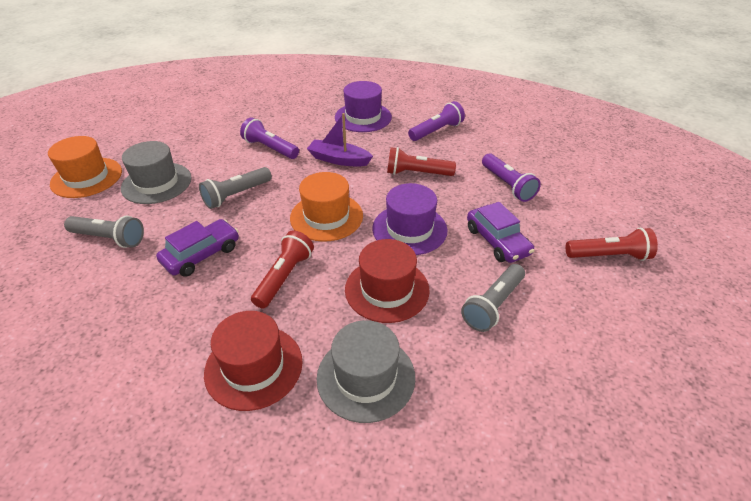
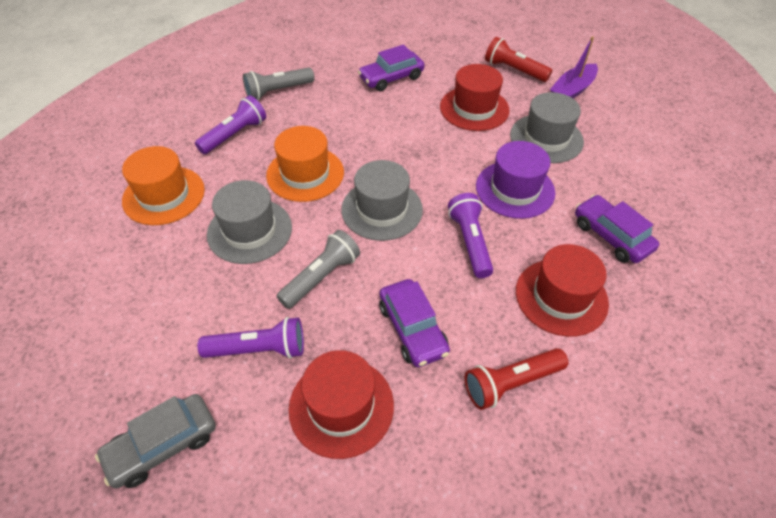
grey car: 0 -> 1
grey flashlight: 3 -> 2
grey hat: 2 -> 3
purple car: 2 -> 3
purple hat: 2 -> 1
red flashlight: 3 -> 2
red hat: 2 -> 3

